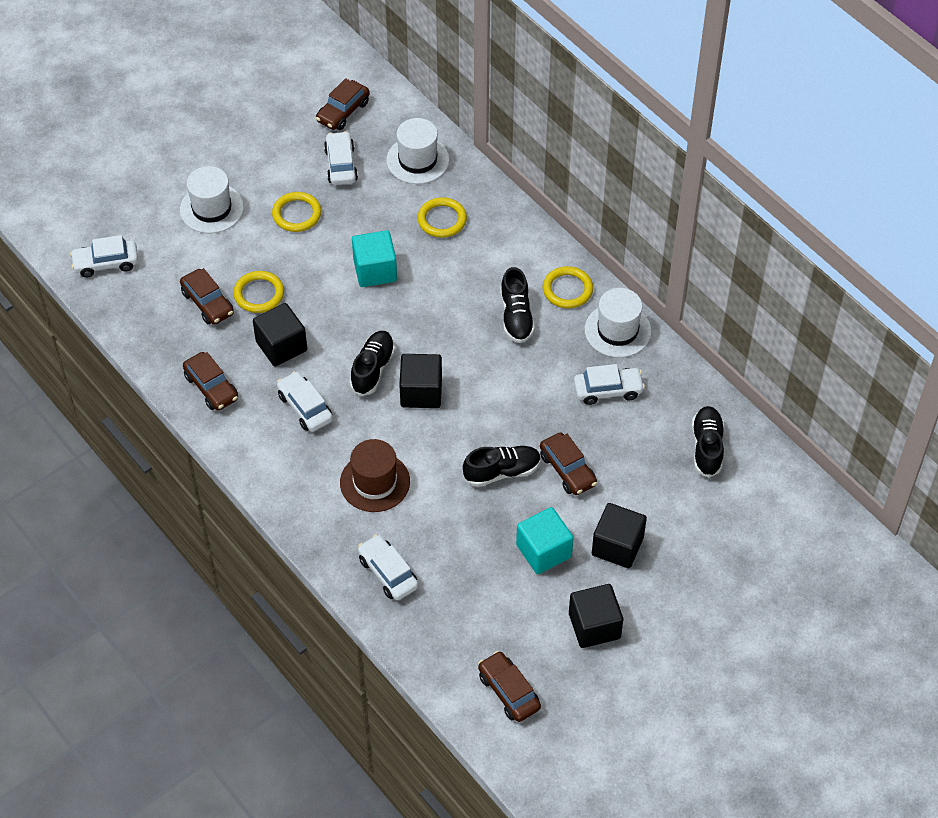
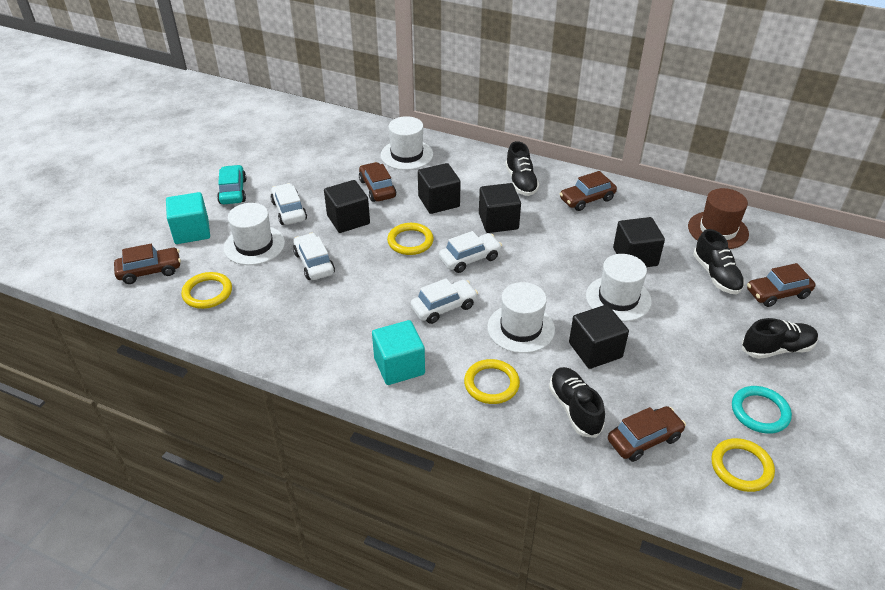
black cube: 4 -> 5
turquoise car: 0 -> 1
turquoise ring: 0 -> 1
white car: 5 -> 4
white hat: 3 -> 4

